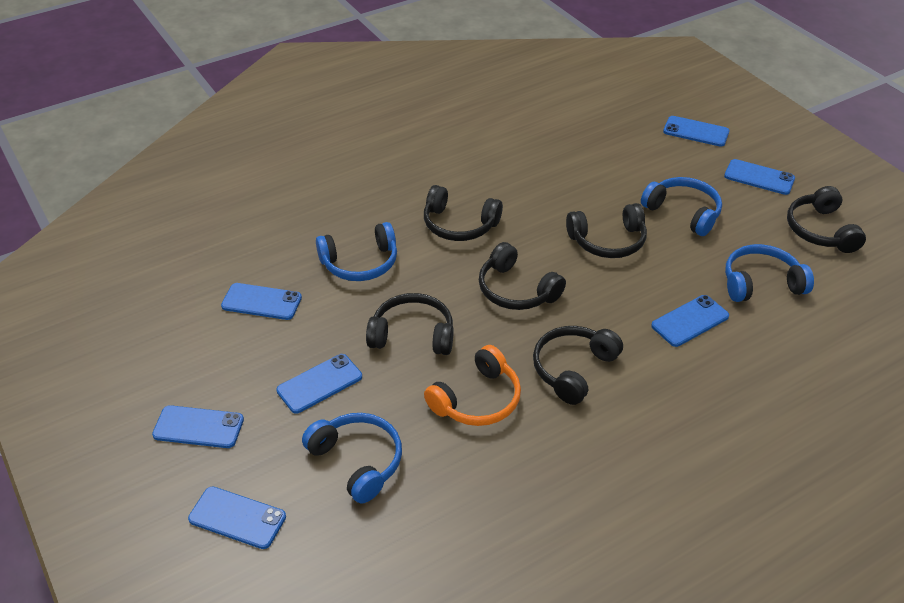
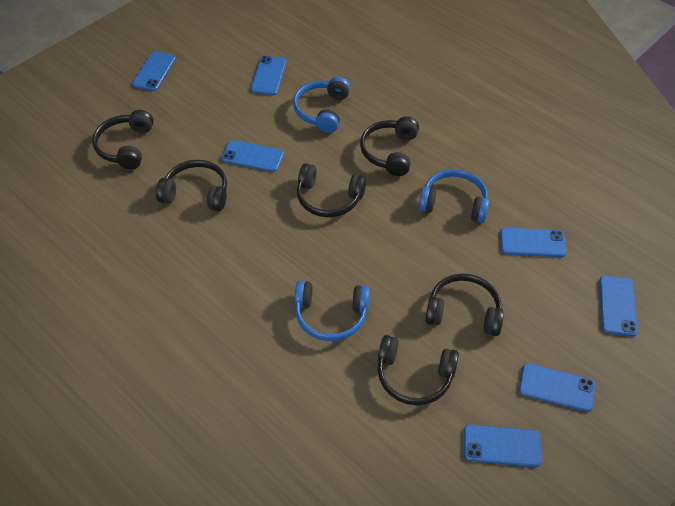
blue headphones: 4 -> 3
orange headphones: 1 -> 0

